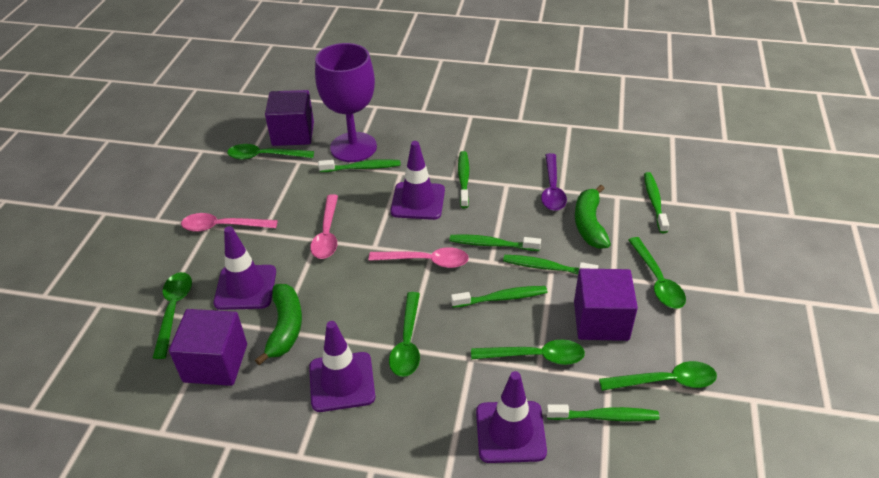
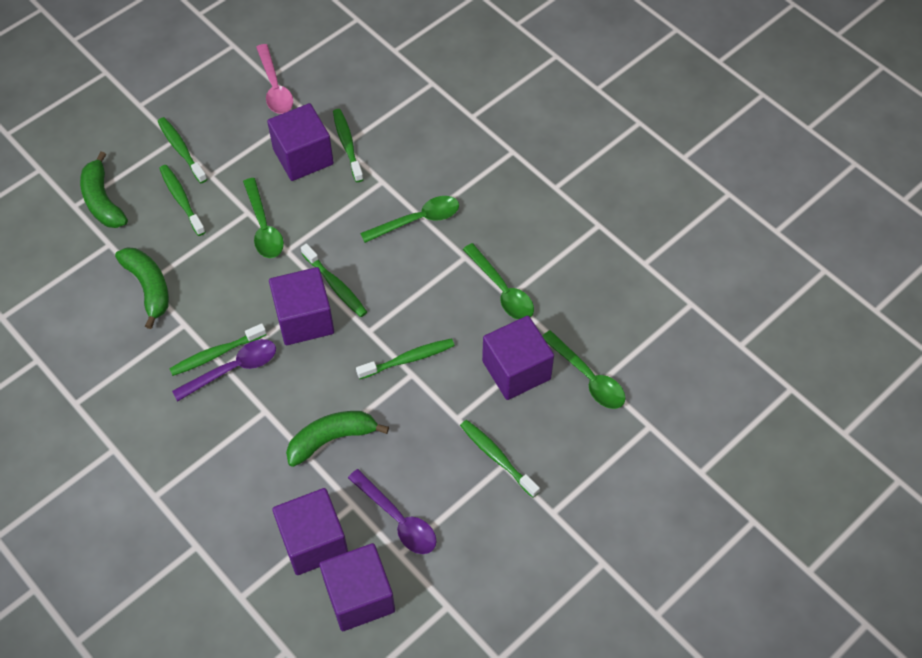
green banana: 2 -> 3
green spoon: 6 -> 4
pink spoon: 3 -> 1
purple cube: 3 -> 5
purple goblet: 1 -> 0
purple spoon: 1 -> 2
purple traffic cone: 4 -> 0

